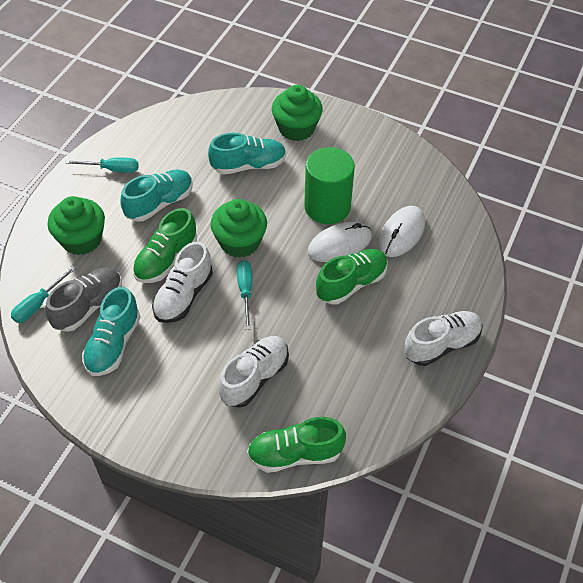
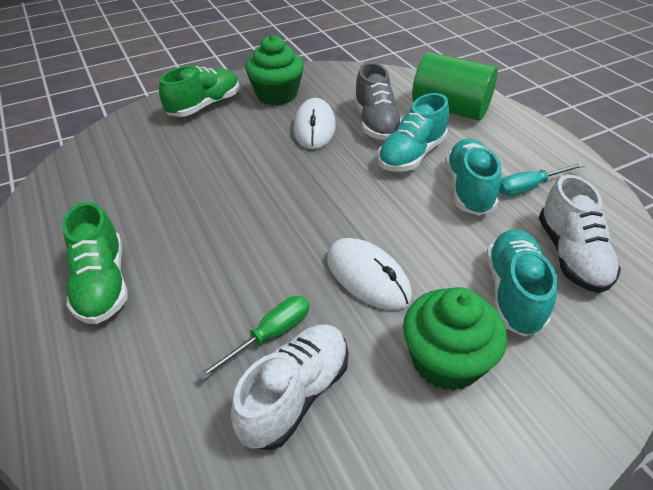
green cupcake: 3 -> 2
green screwdriver: 0 -> 1
green shoe: 3 -> 2
turquoise screwdriver: 3 -> 1
white shoe: 3 -> 2

